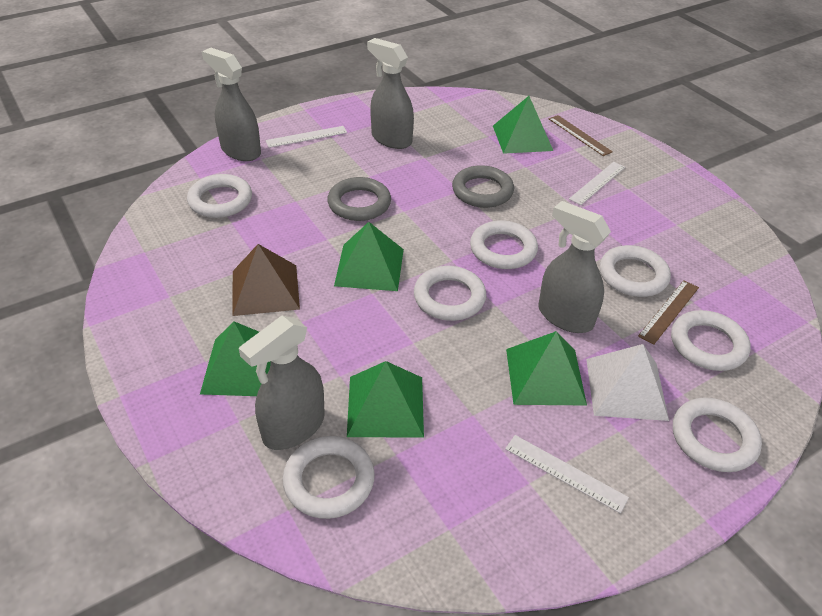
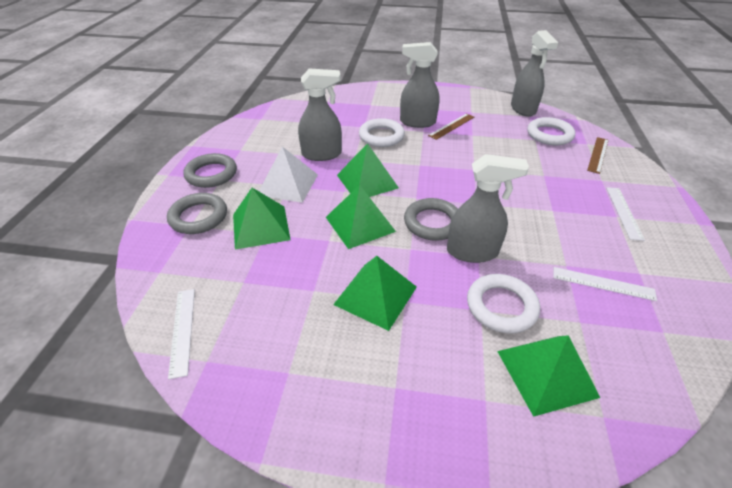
brown pyramid: 1 -> 0
grey ring: 2 -> 3
white ring: 7 -> 3

